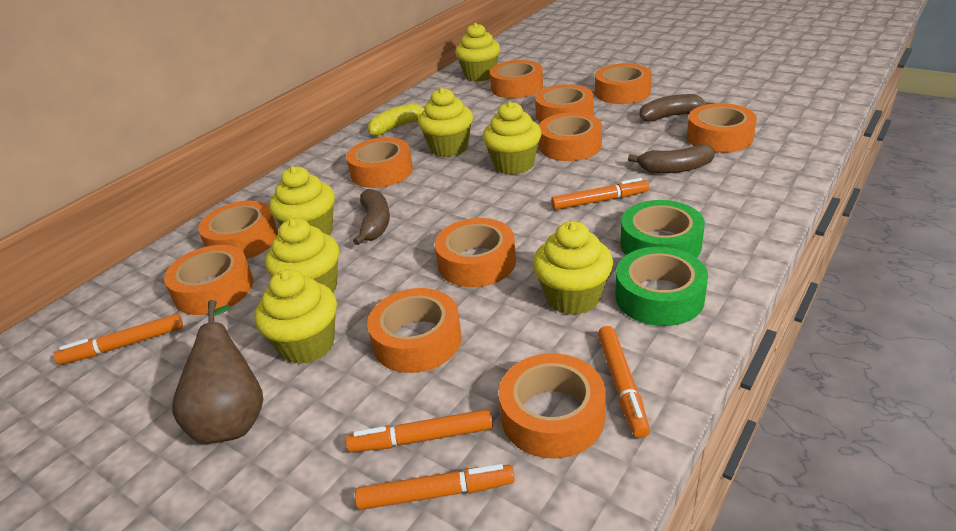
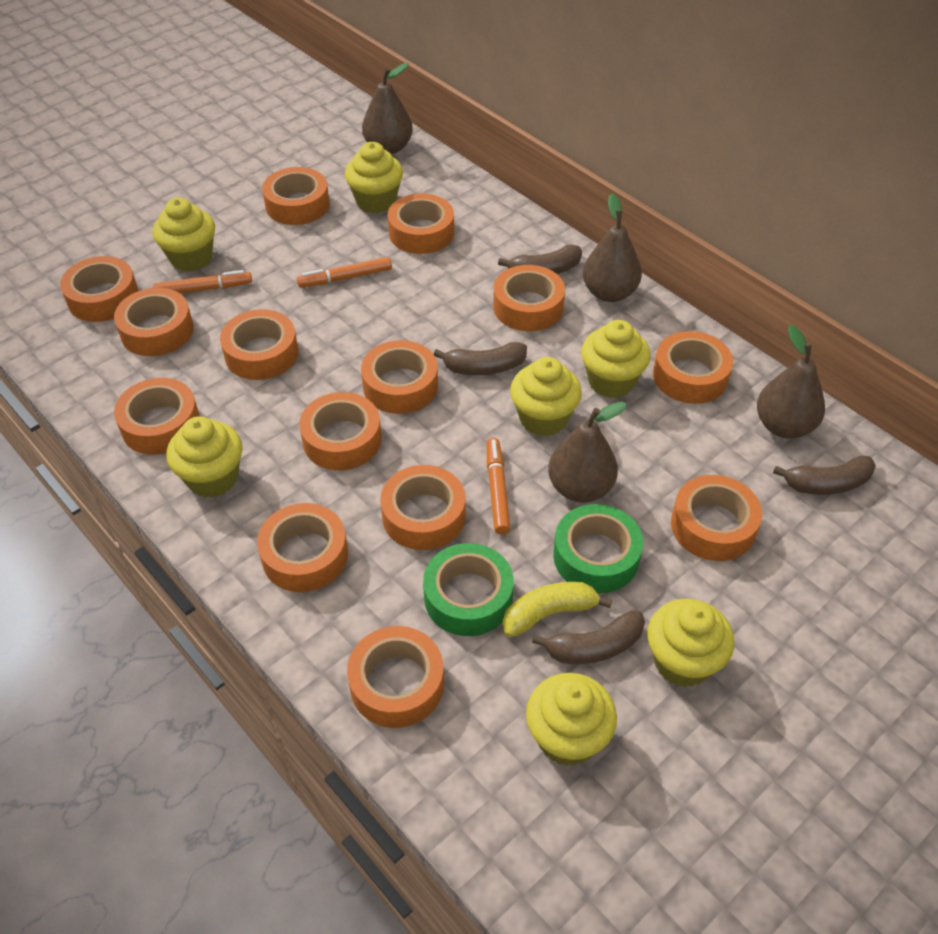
brown banana: 3 -> 4
brown pear: 1 -> 4
orange marker: 5 -> 3
orange tape: 11 -> 14

